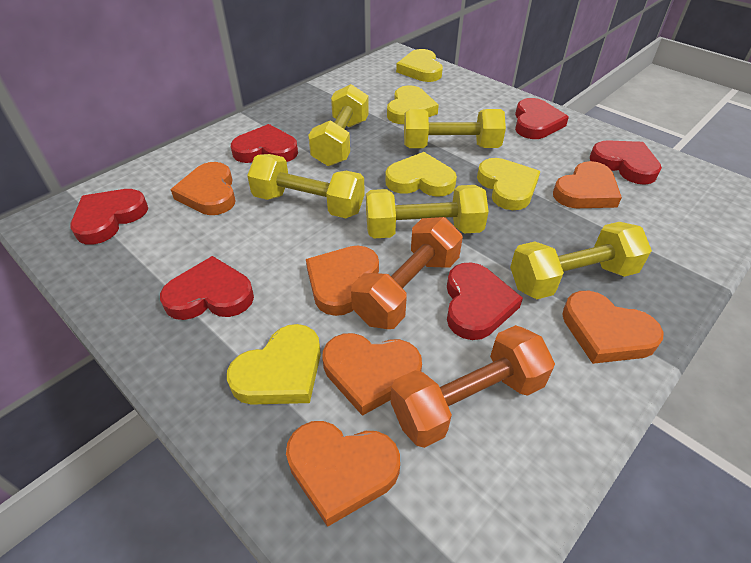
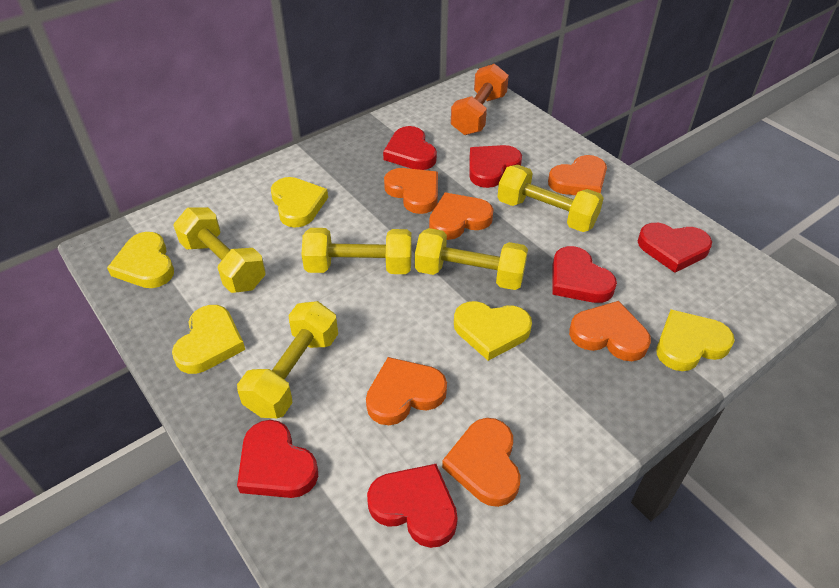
orange dumbbell: 2 -> 1

